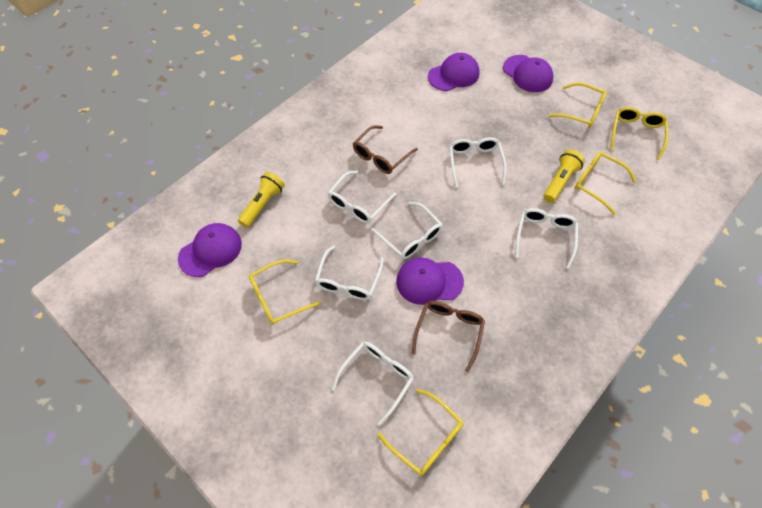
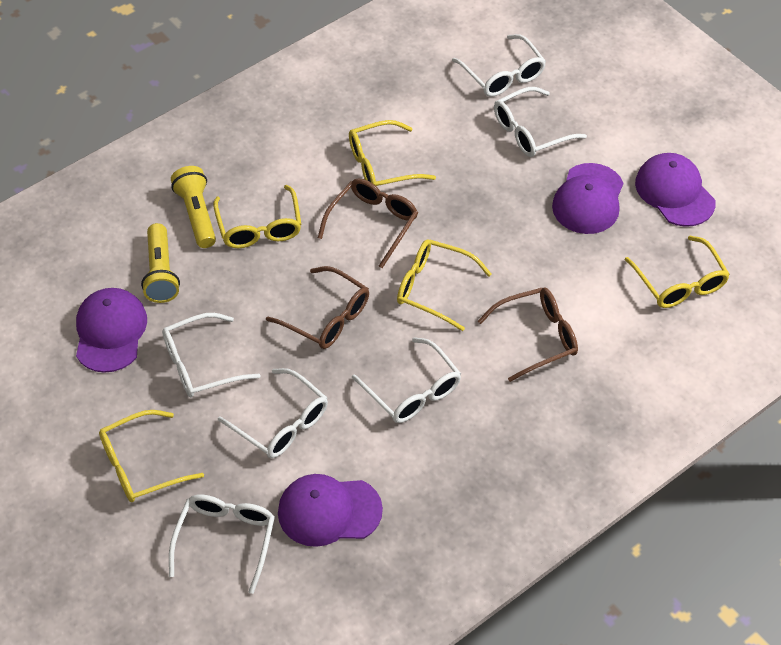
brown glasses: 2 -> 3

